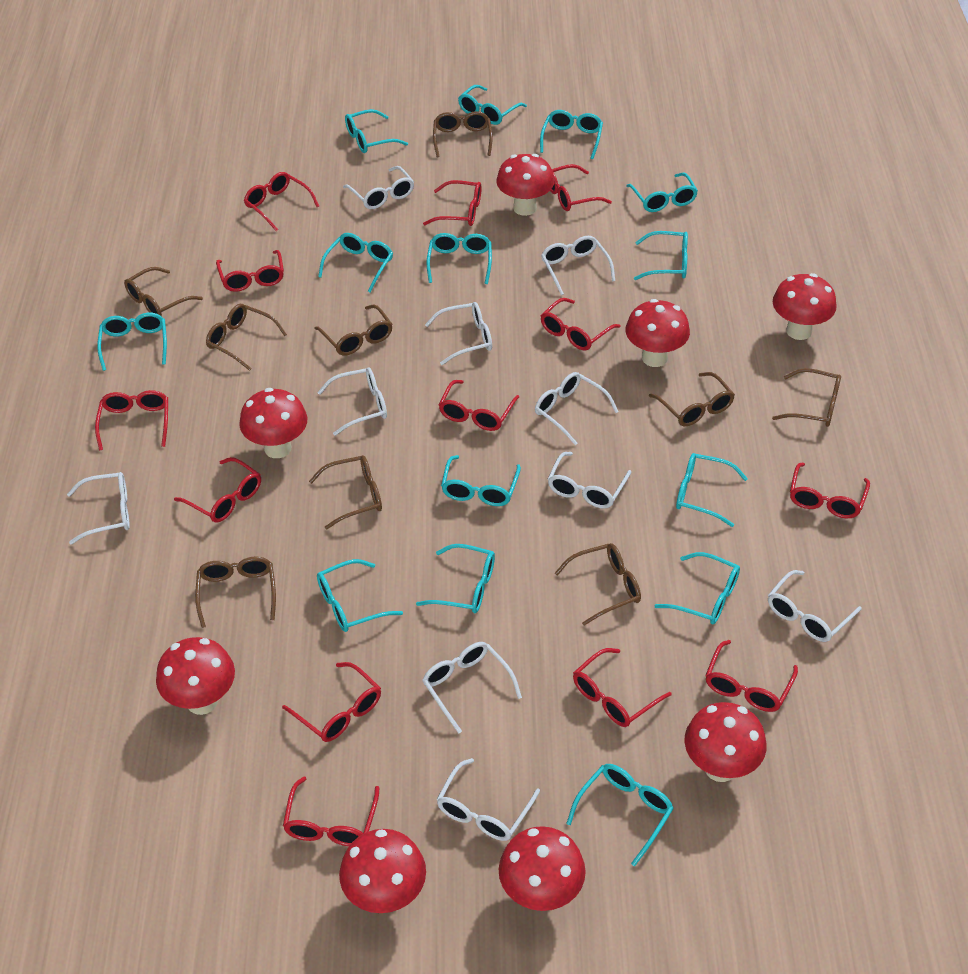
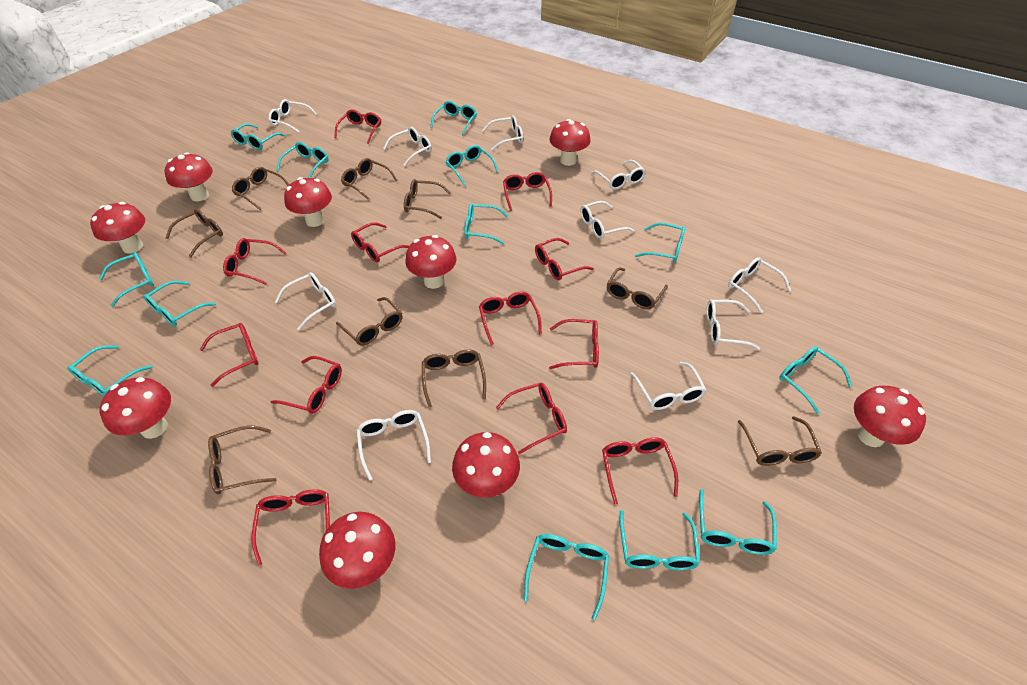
red glasses: 13 -> 12
red mushroom: 8 -> 9
turquoise glasses: 14 -> 13

